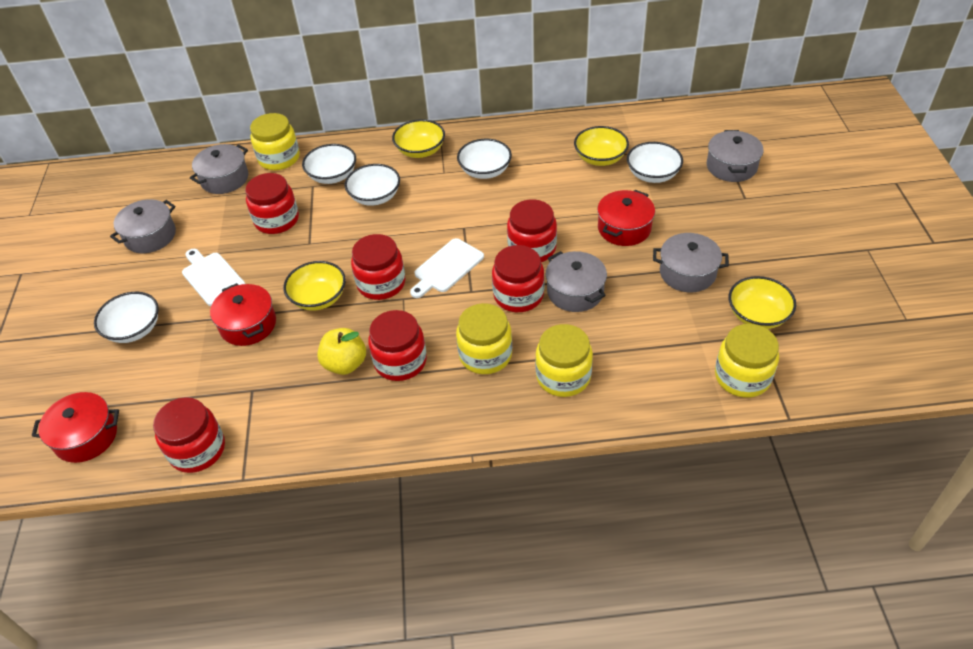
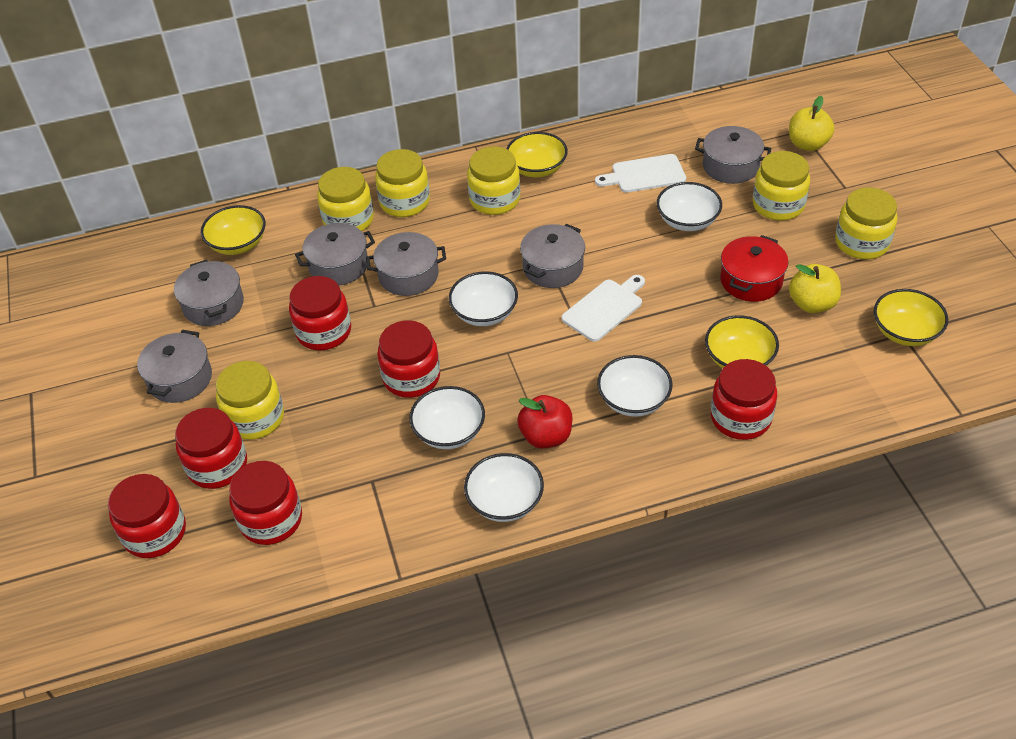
grey pot: 5 -> 6
red apple: 0 -> 1
red pot: 3 -> 1
yellow apple: 1 -> 2
yellow jar: 4 -> 6

